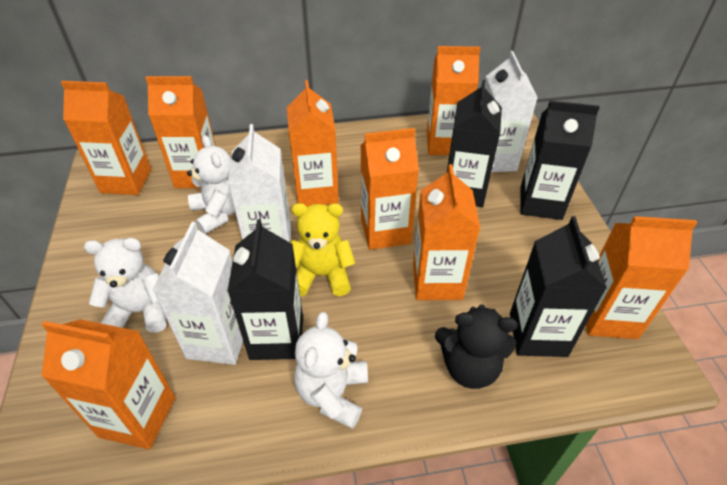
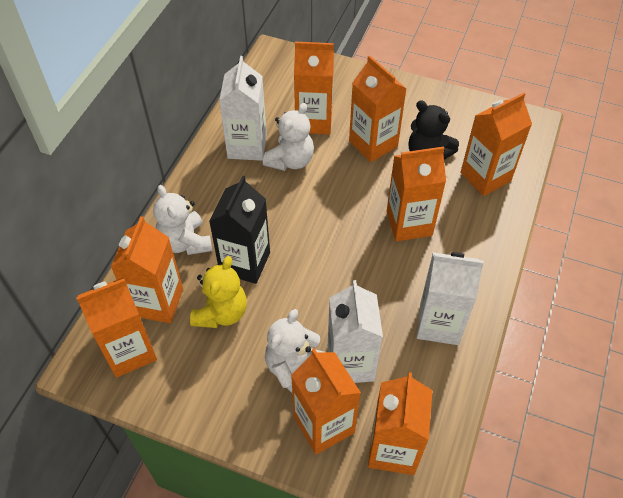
black carton: 4 -> 1

